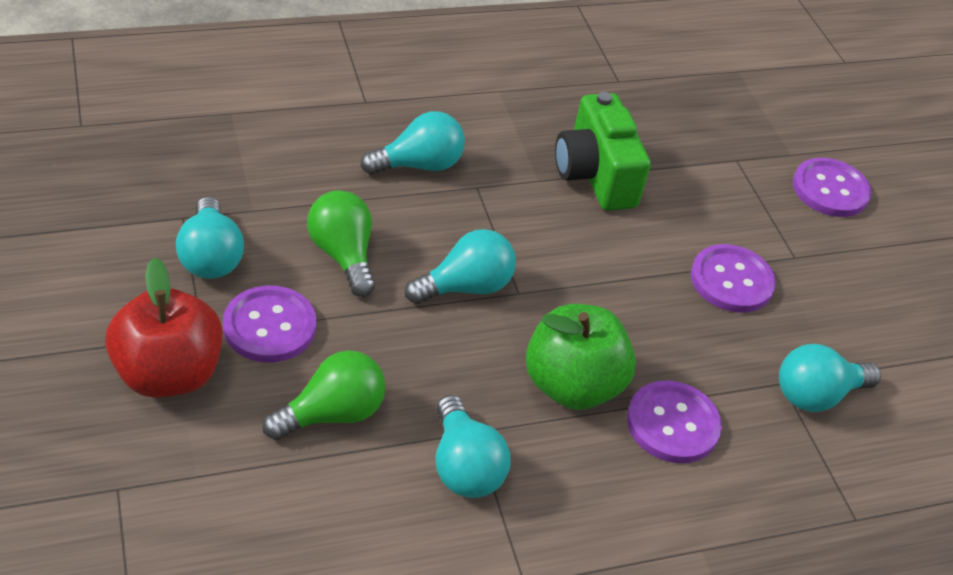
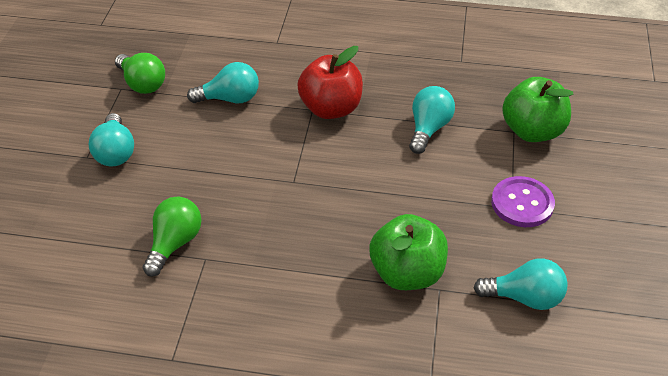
green apple: 1 -> 2
green camera: 1 -> 0
purple button: 4 -> 1
turquoise light bulb: 5 -> 4

